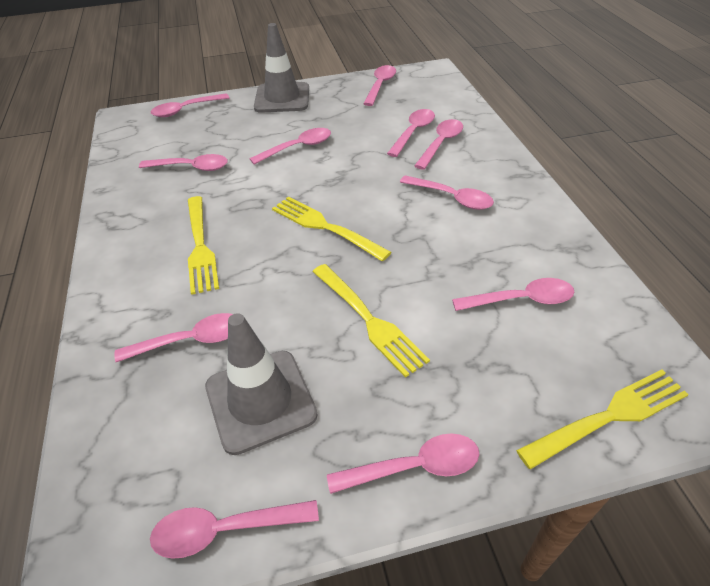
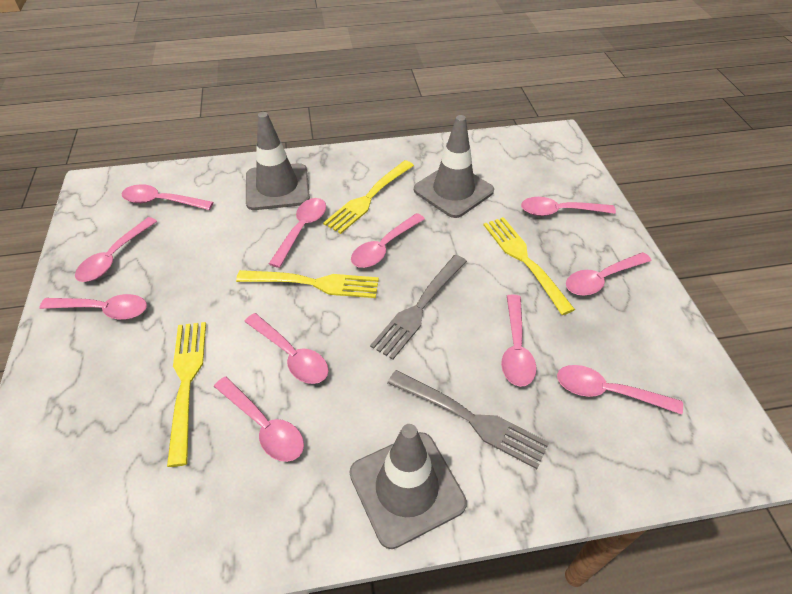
grey fork: 0 -> 2
grey traffic cone: 2 -> 3

